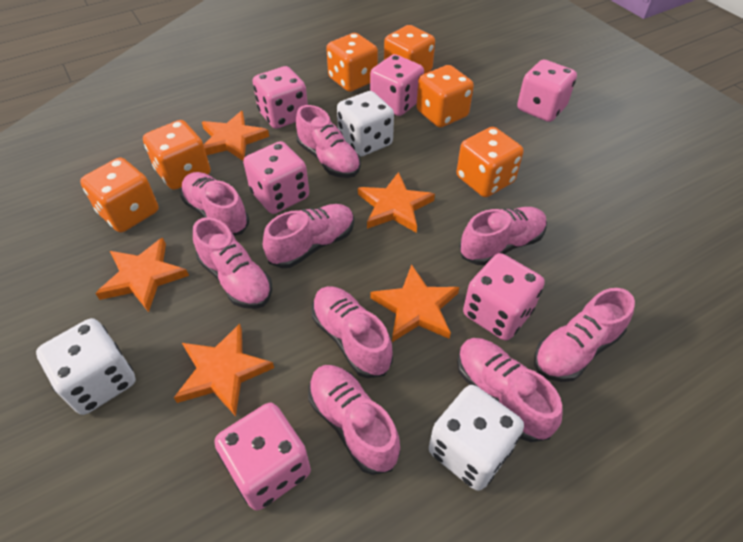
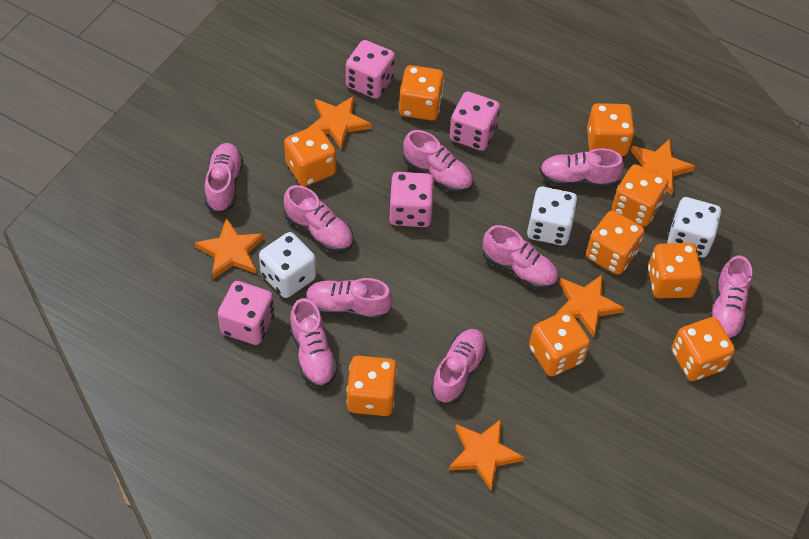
orange dice: 6 -> 9
pink dice: 6 -> 4

